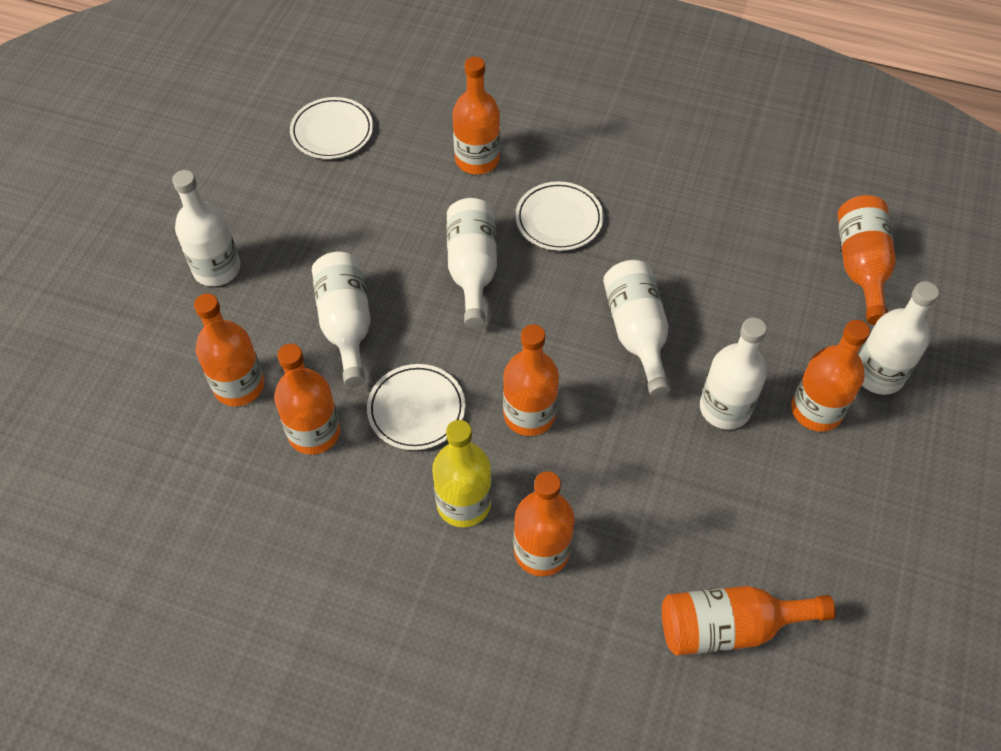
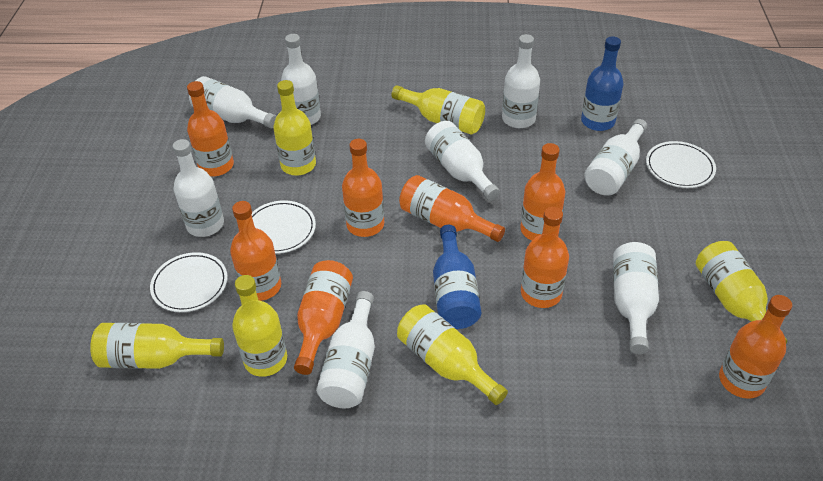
blue bottle: 0 -> 2
white bottle: 6 -> 8
yellow bottle: 1 -> 6

